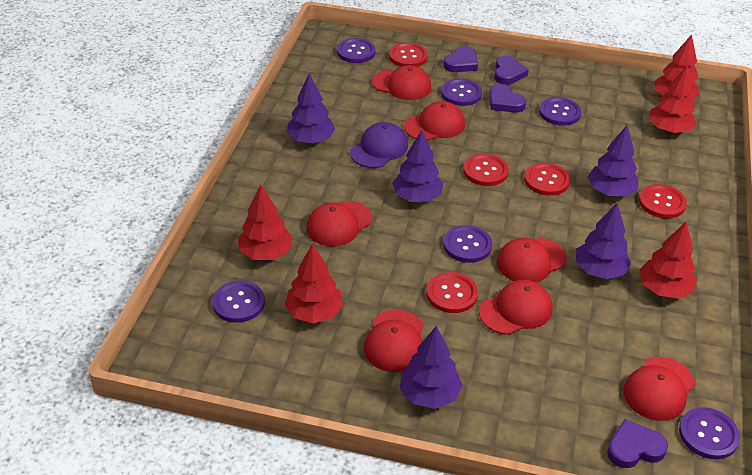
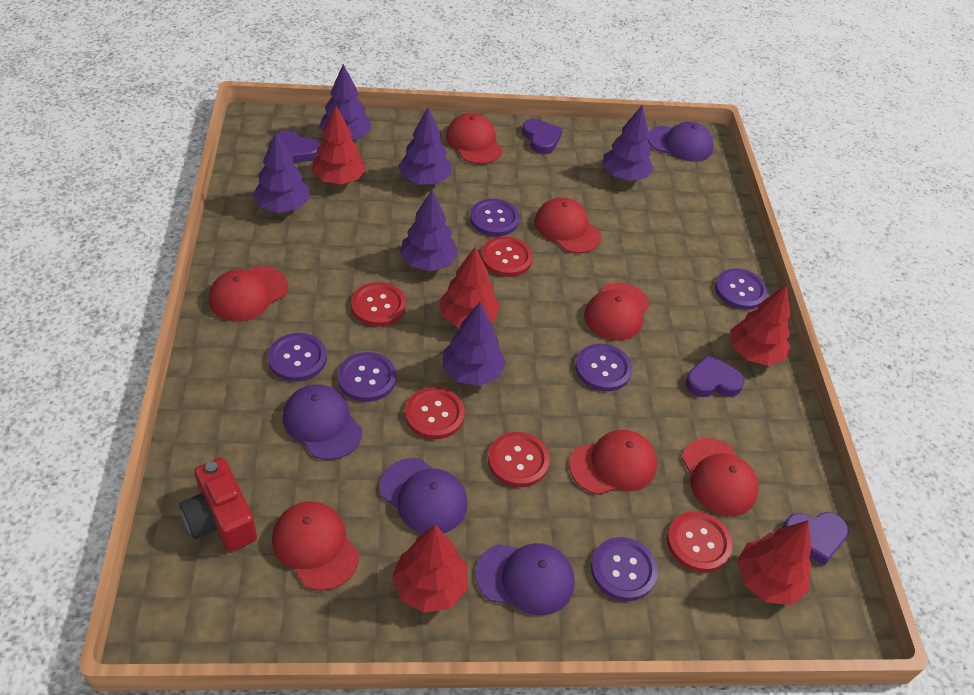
purple cap: 1 -> 4
purple tree: 5 -> 6
red camera: 0 -> 1

